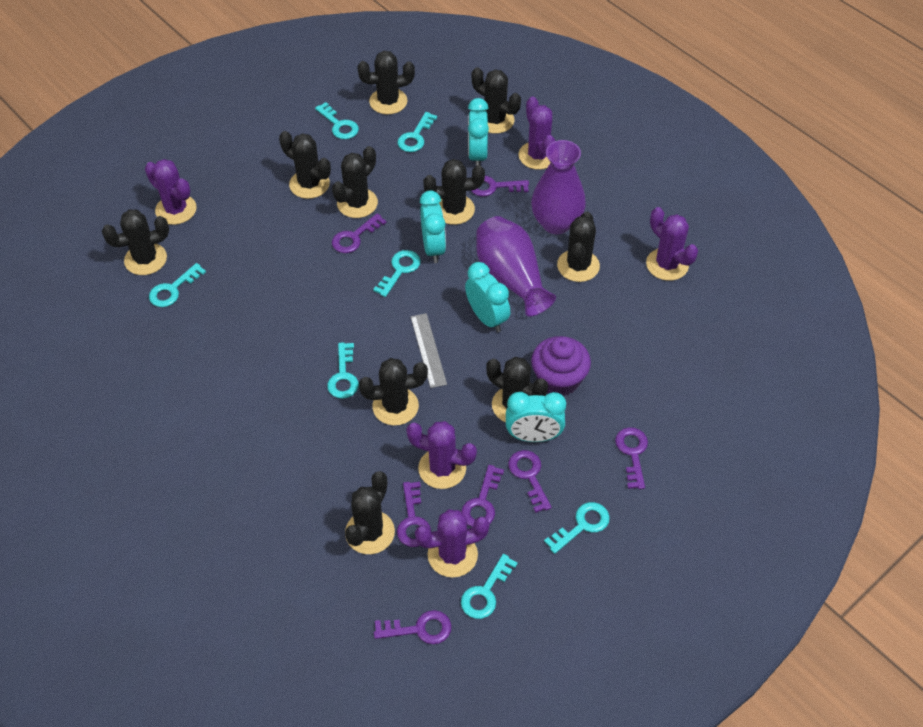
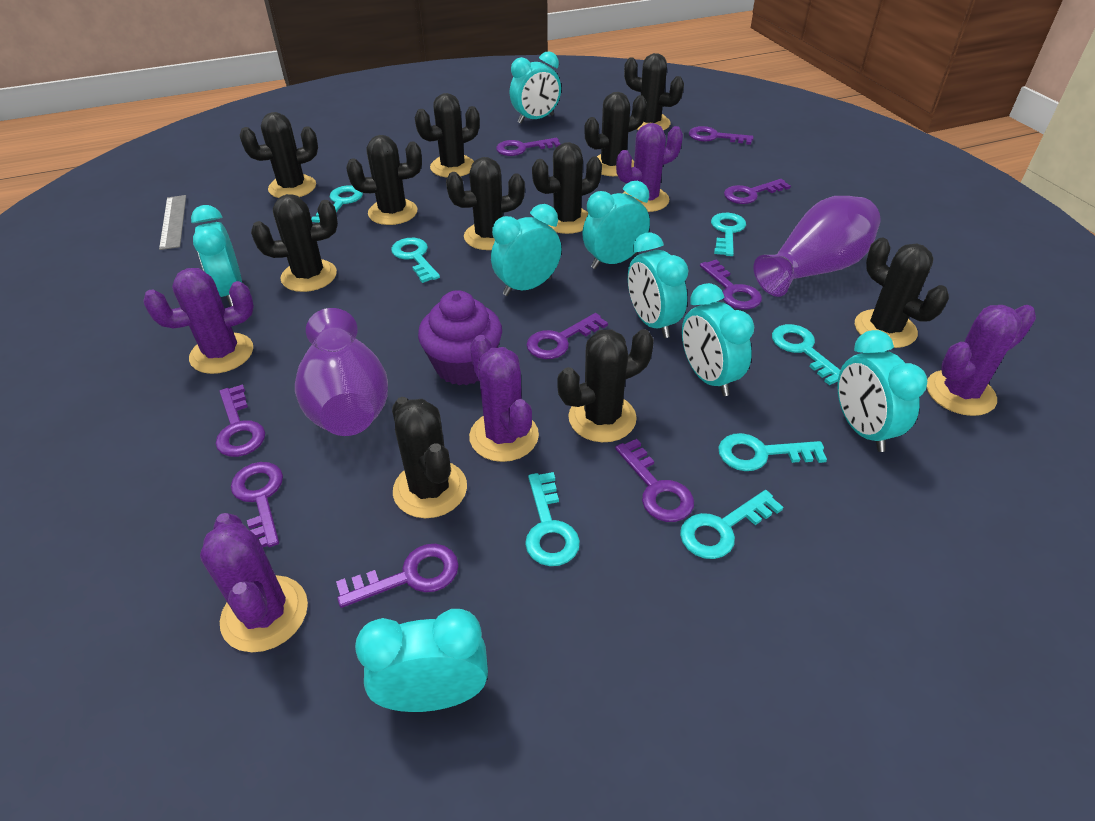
black cactus: 10 -> 11
purple key: 7 -> 9
turquoise clock: 4 -> 8

